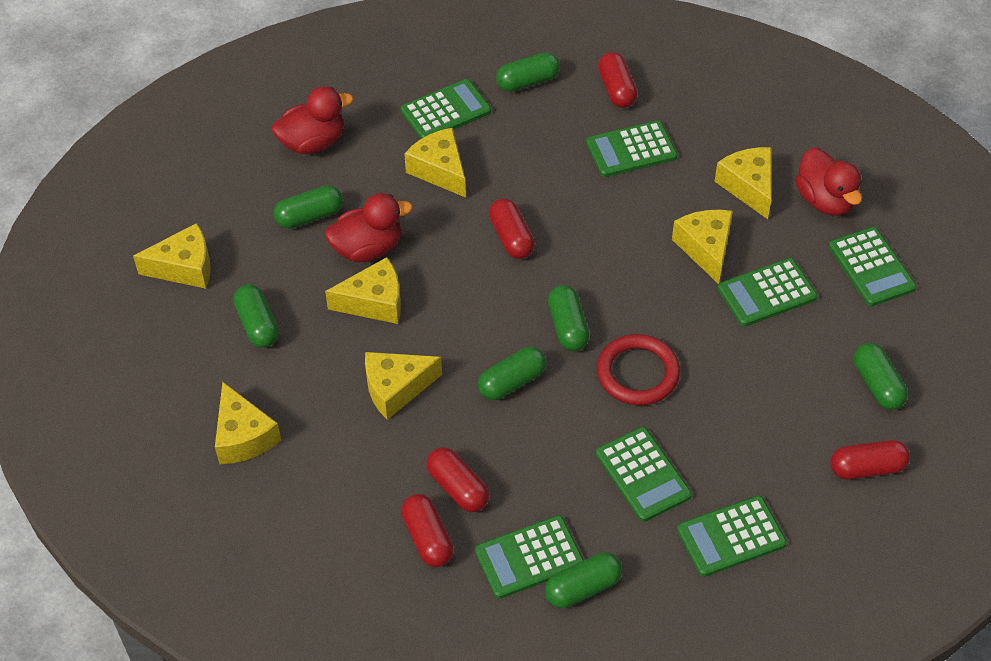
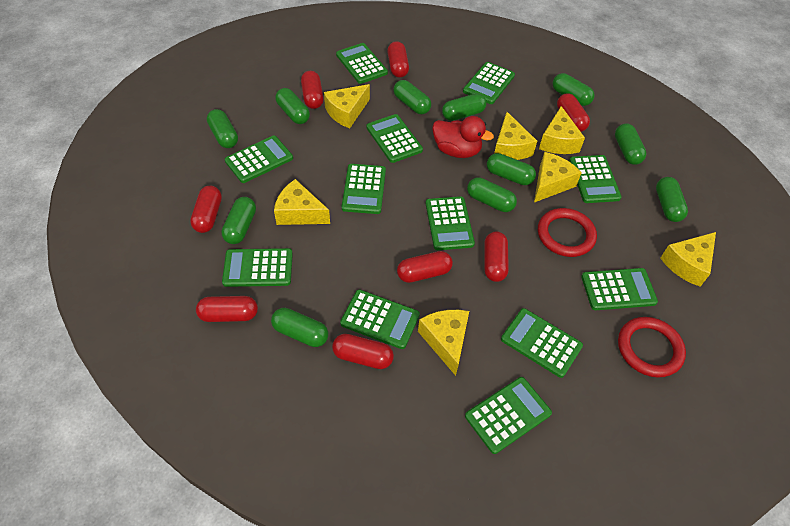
green calculator: 7 -> 12
green capsule: 7 -> 11
red capsule: 5 -> 8
red duck: 3 -> 1
red ring: 1 -> 2

